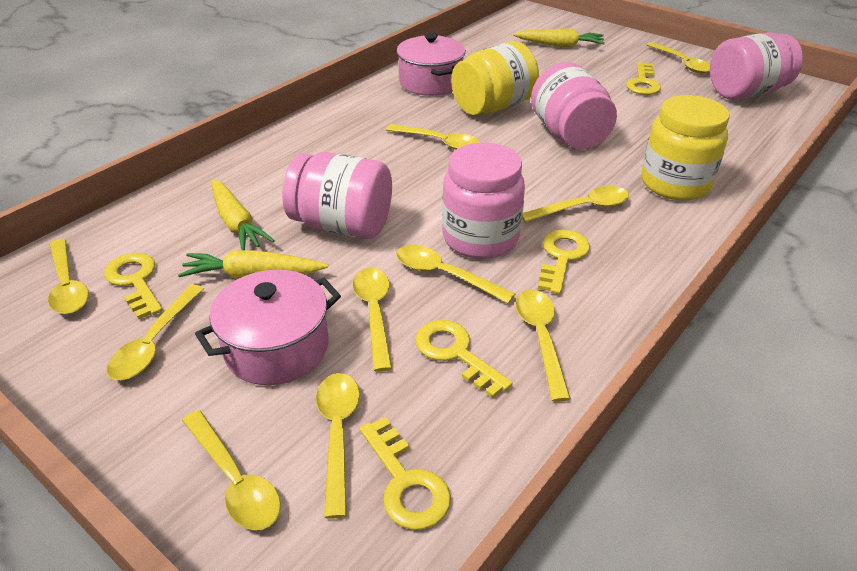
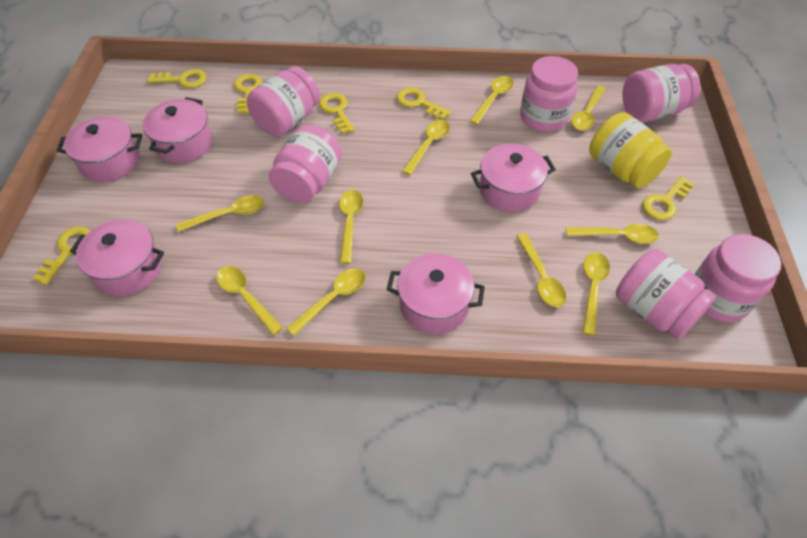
pink jar: 4 -> 6
pink pot: 2 -> 5
yellow carrot: 3 -> 0
yellow jar: 2 -> 1
yellow key: 5 -> 6

